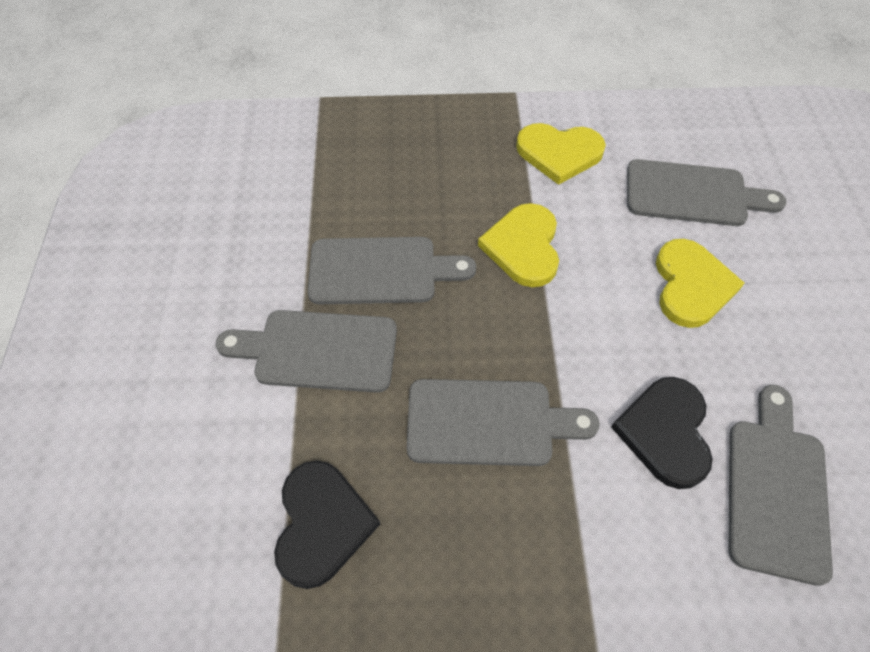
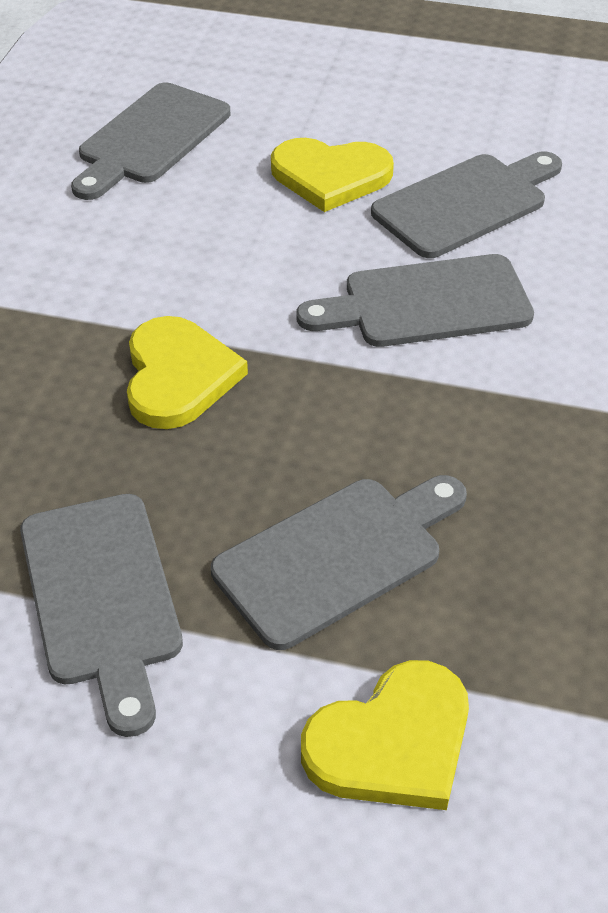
black heart: 2 -> 0

